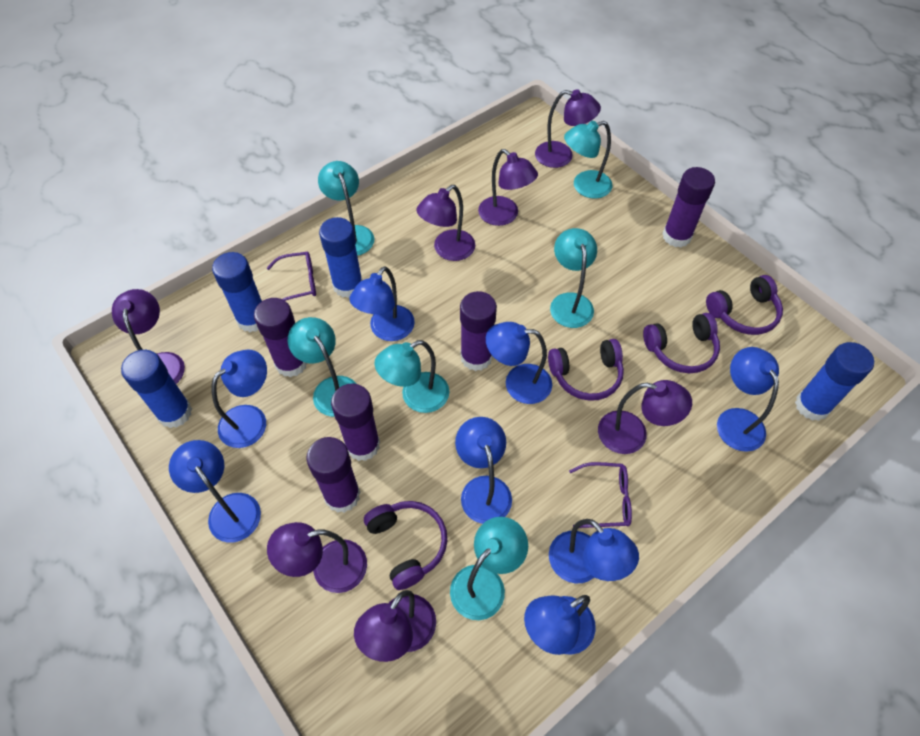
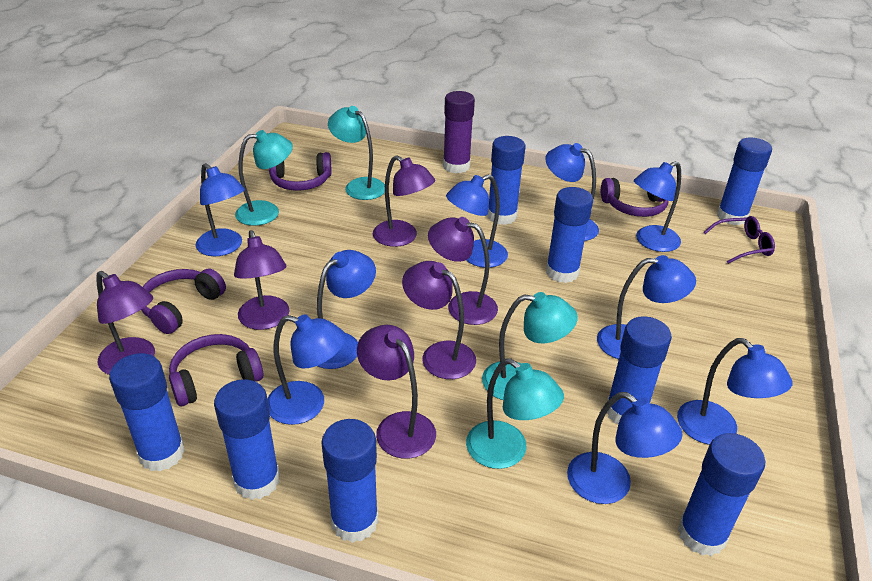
blue glue stick: 4 -> 8
blue lamp: 8 -> 9
purple glasses: 2 -> 1
purple glue stick: 5 -> 1
purple lamp: 7 -> 6
turquoise lamp: 6 -> 4

